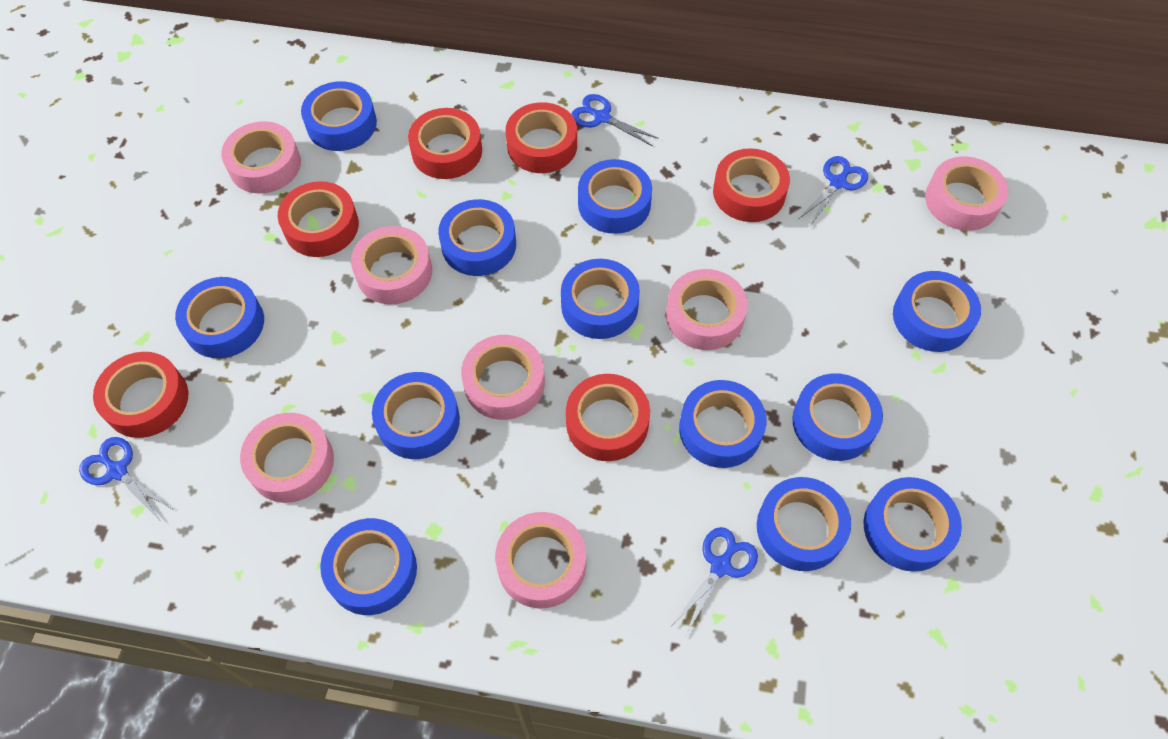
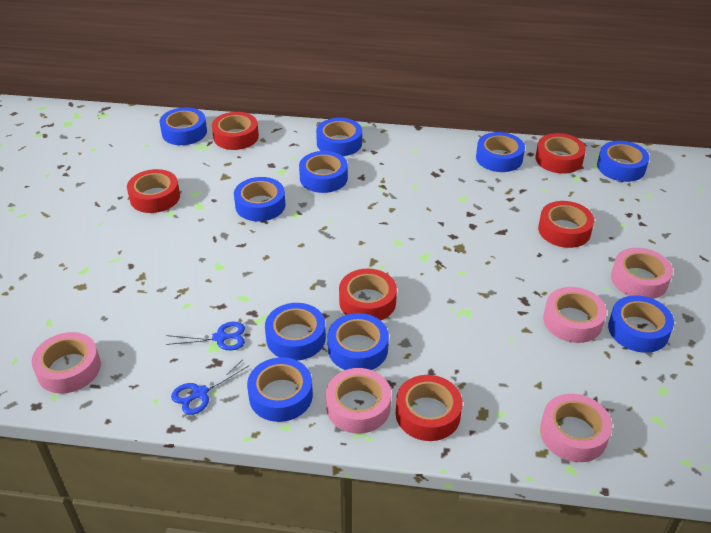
blue scissors: 4 -> 2
blue tape: 12 -> 10
pink tape: 7 -> 5

